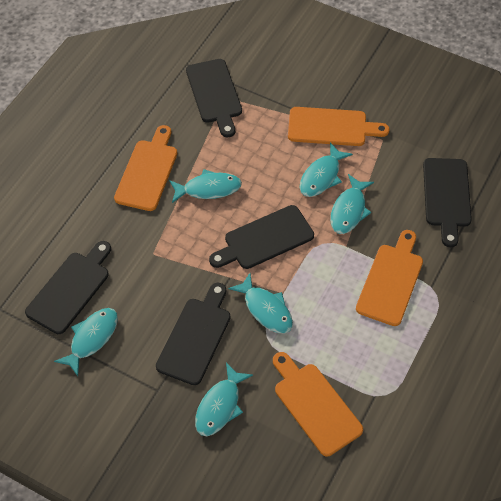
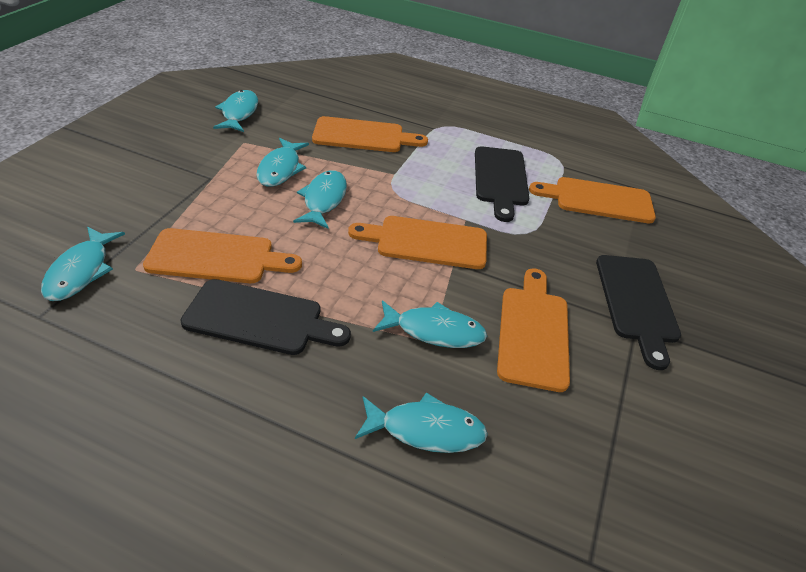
black cutting board: 5 -> 3
orange cutting board: 4 -> 5

